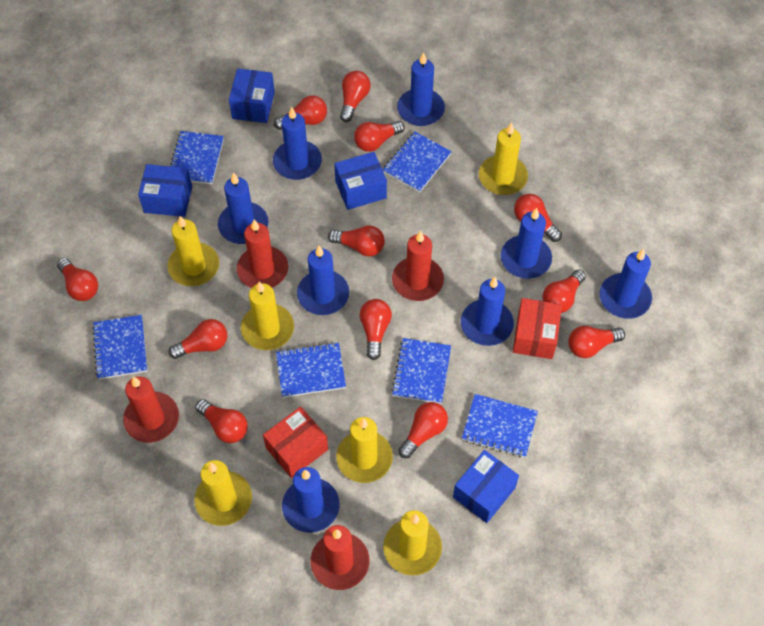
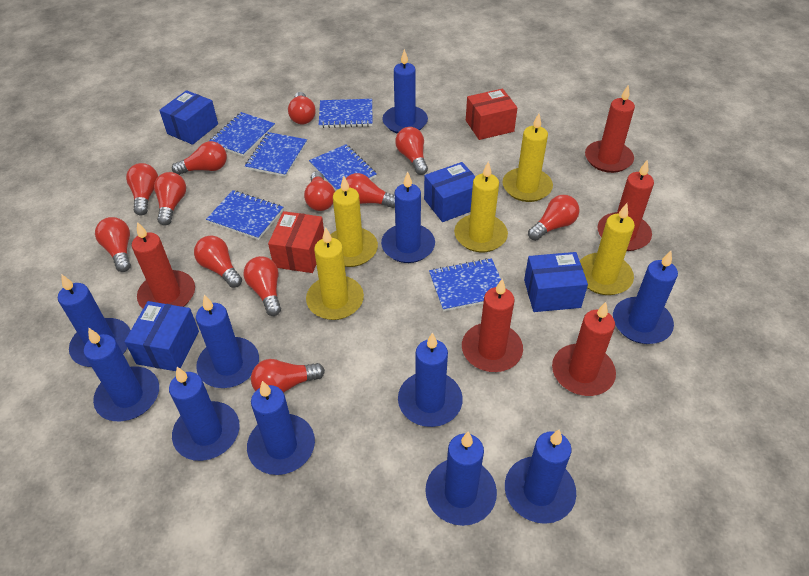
blue candle: 8 -> 11
red candle: 4 -> 5
yellow candle: 6 -> 5

